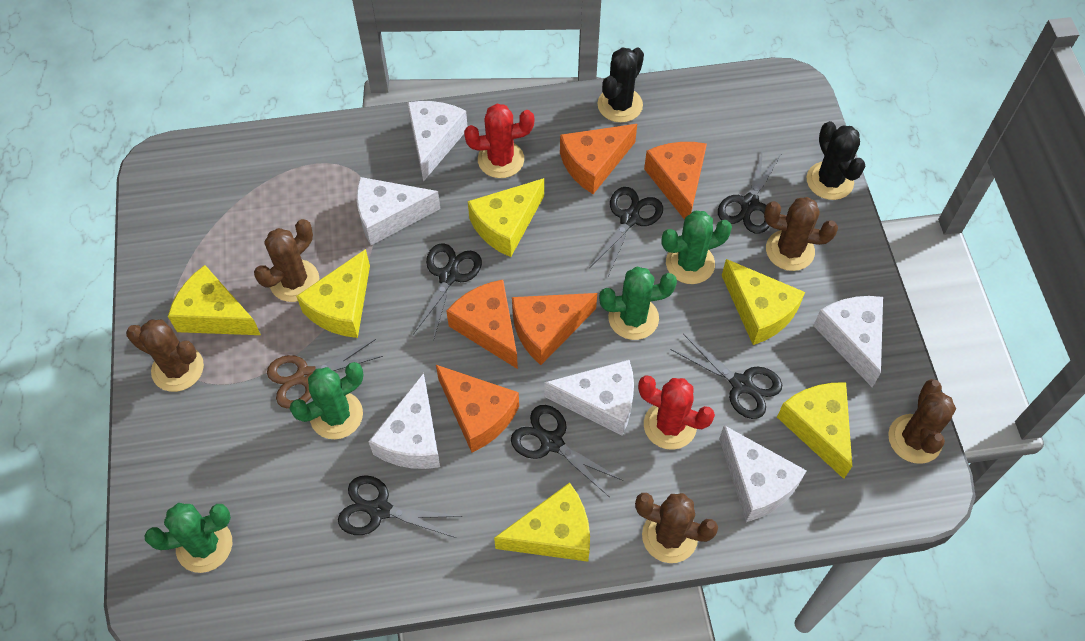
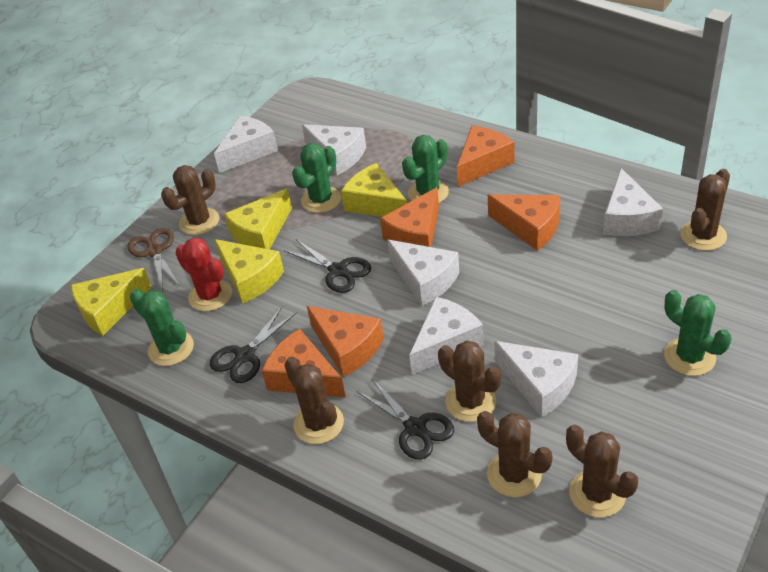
black cactus: 2 -> 0
black scissors: 6 -> 3
brown cactus: 5 -> 6
red cactus: 2 -> 1
yellow cheese: 6 -> 4

